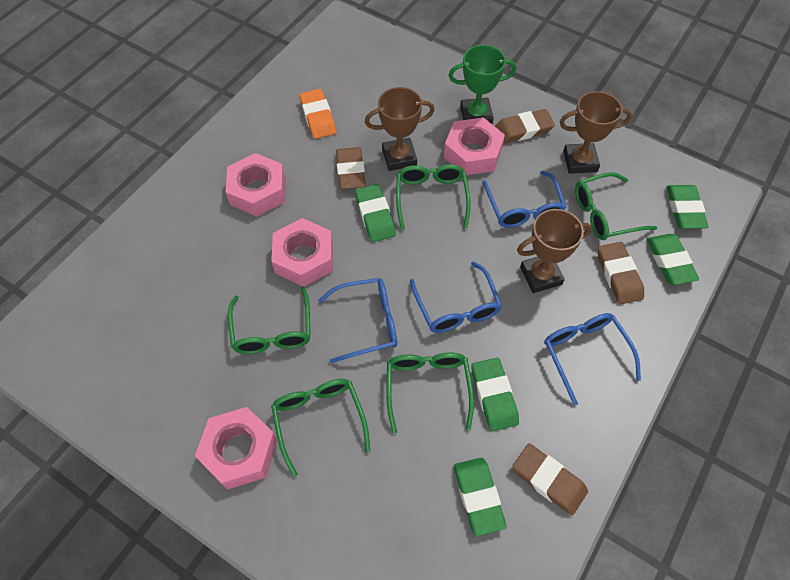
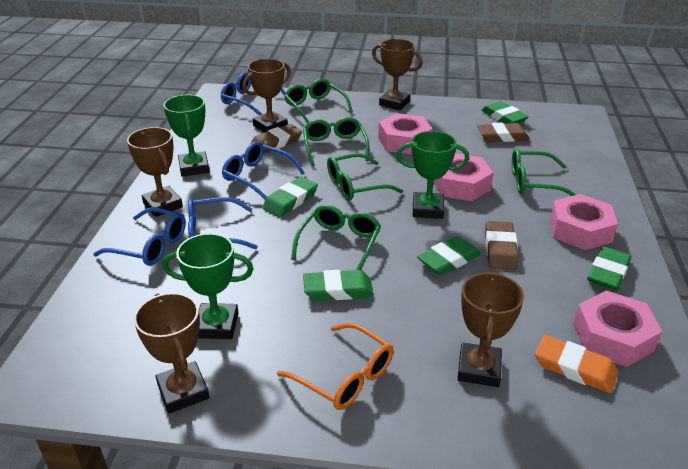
brown eraser: 4 -> 3
brown trophy: 3 -> 5
green trophy: 1 -> 3
orange glasses: 0 -> 1

